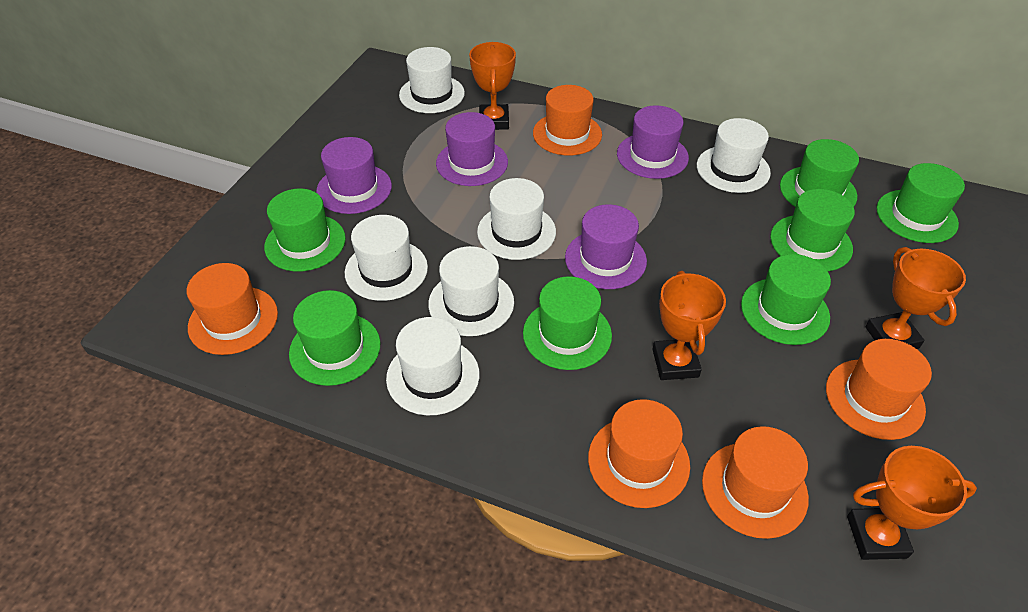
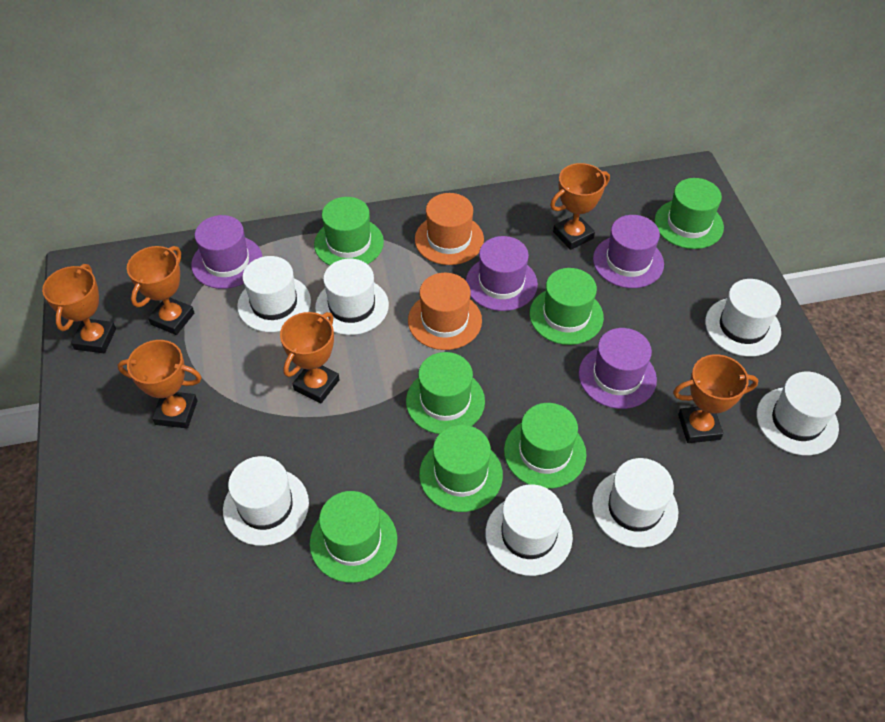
orange hat: 5 -> 2
orange trophy: 4 -> 6
white hat: 6 -> 7

